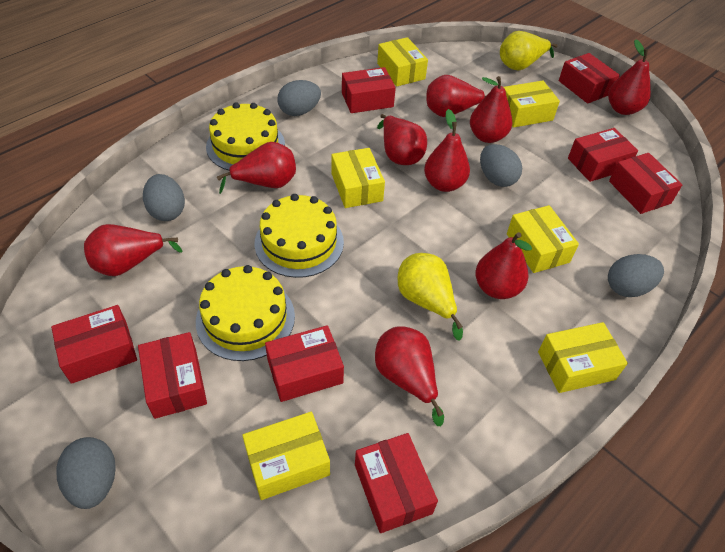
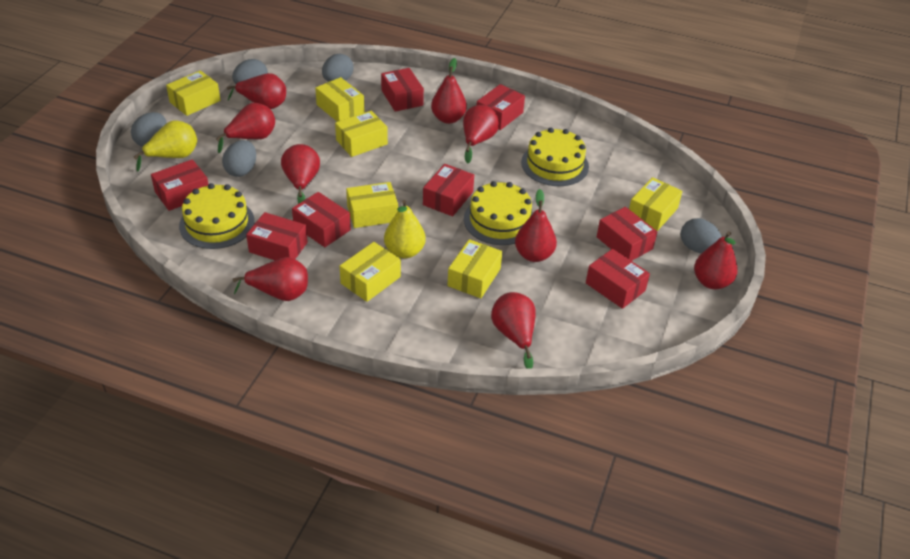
yellow box: 6 -> 7

